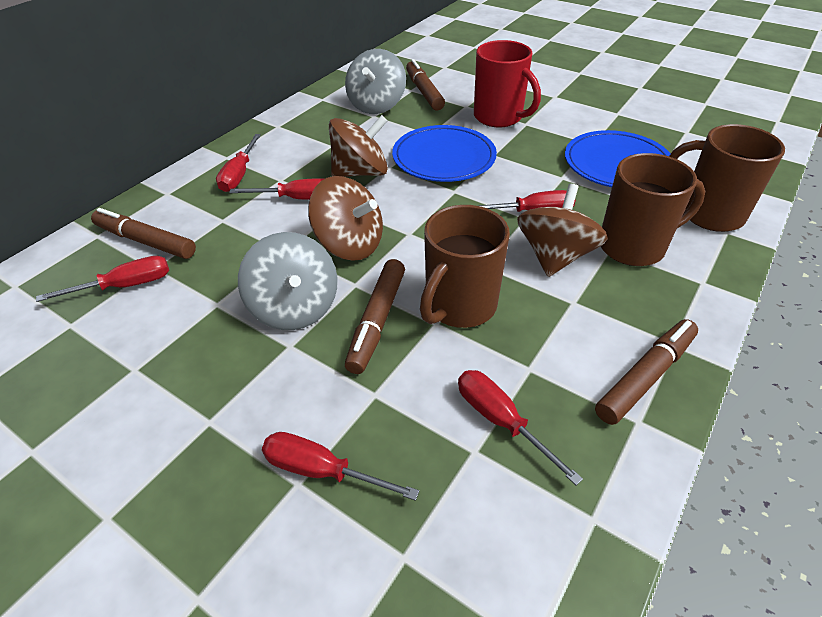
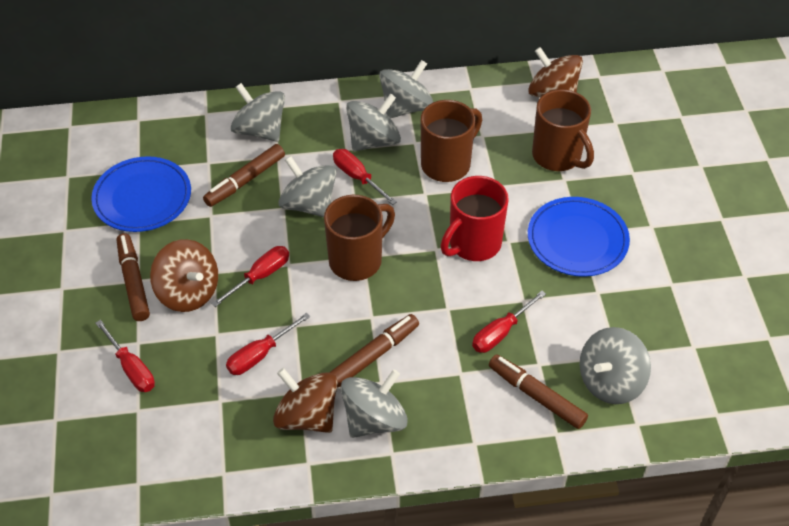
grey spinning top: 2 -> 6
red screwdriver: 6 -> 5

